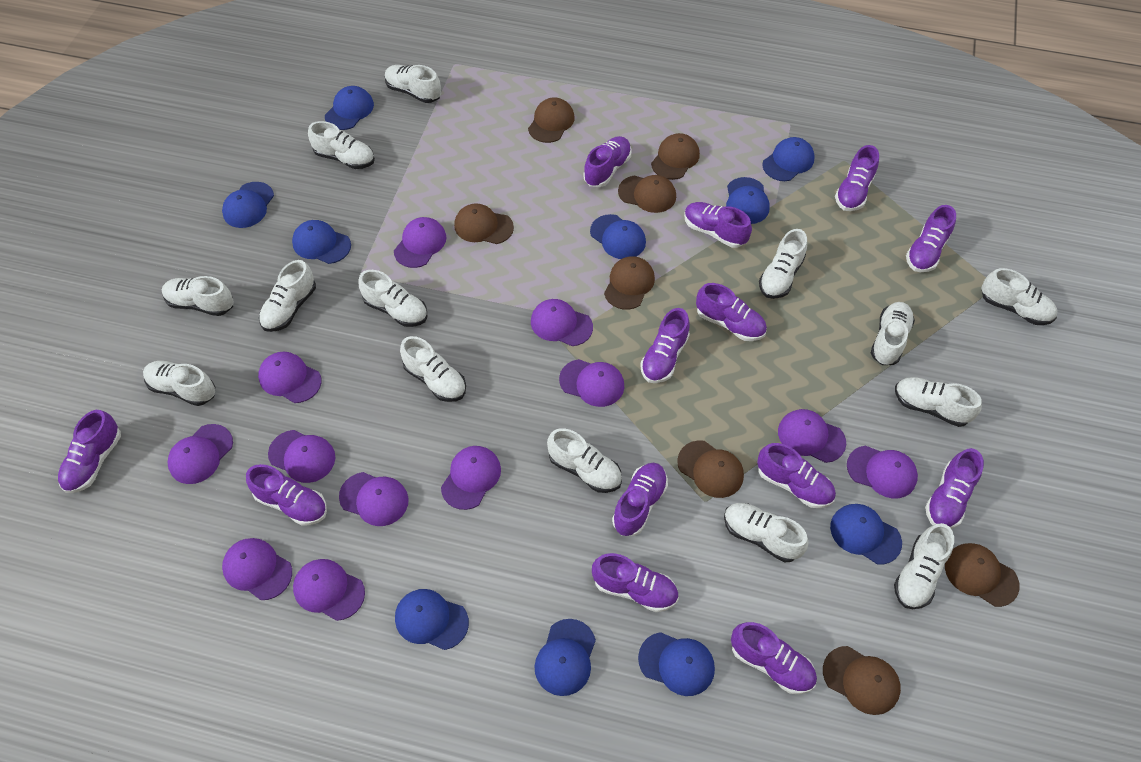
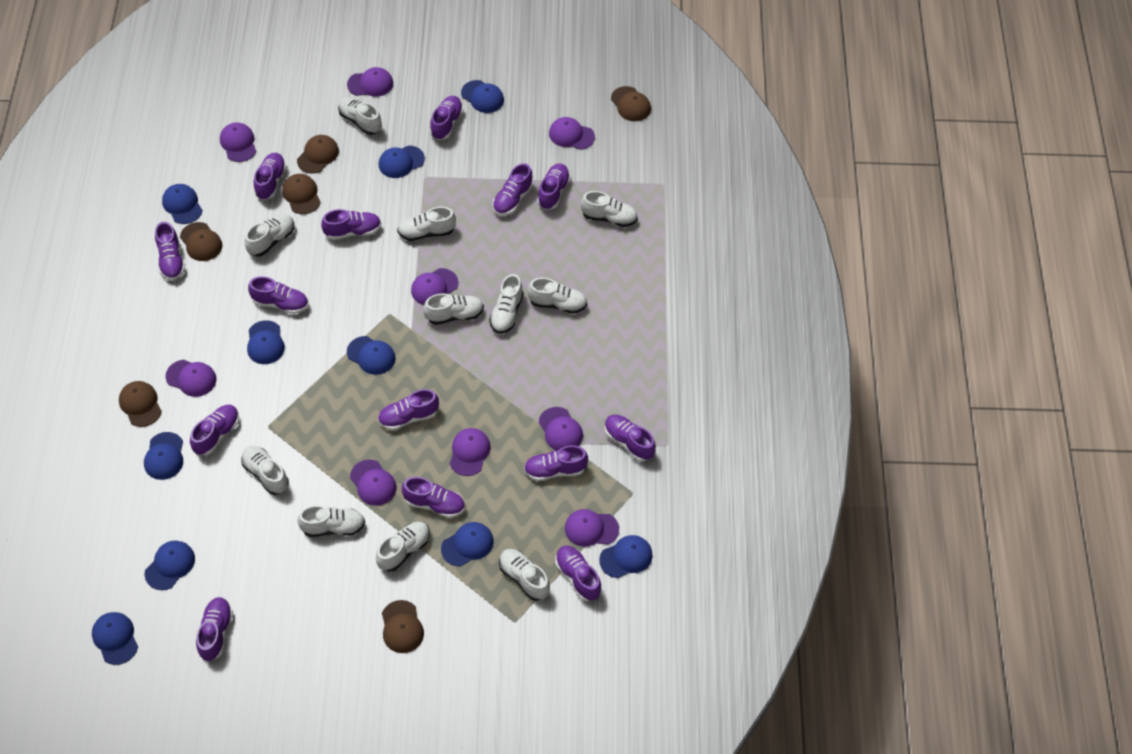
brown cap: 8 -> 6
purple cap: 12 -> 9
purple shoe: 13 -> 14
white shoe: 14 -> 11

